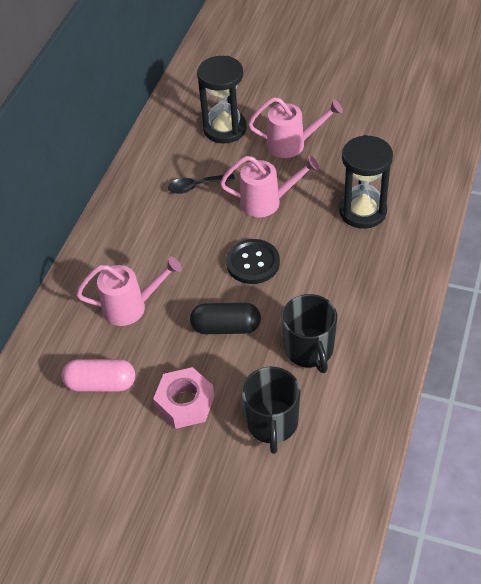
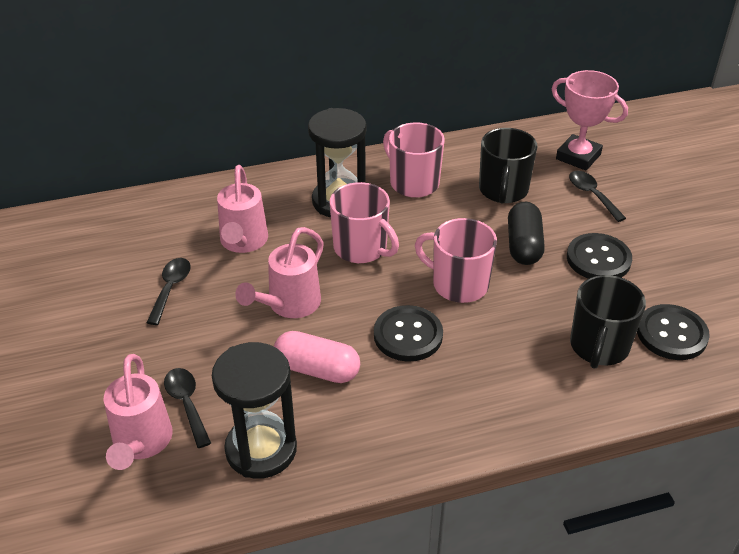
black button: 1 -> 3
black spoon: 1 -> 3
pink mug: 0 -> 3
pink nut: 1 -> 0
pink trophy: 0 -> 1

